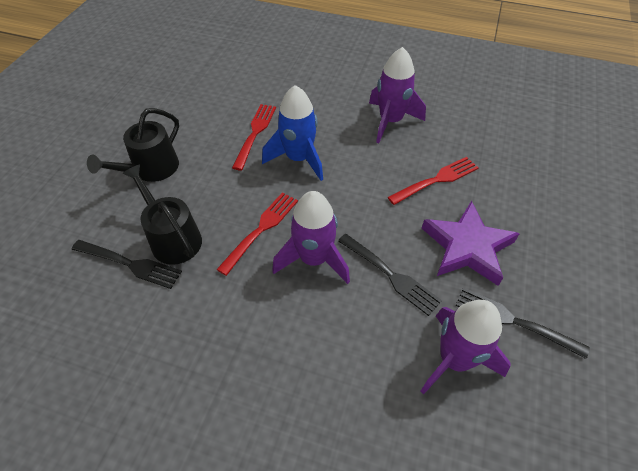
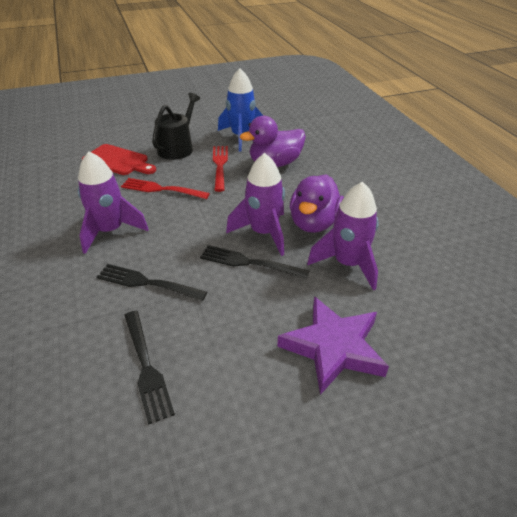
black watering can: 2 -> 1
purple duck: 0 -> 2
red cutting board: 0 -> 1
red fork: 3 -> 2

